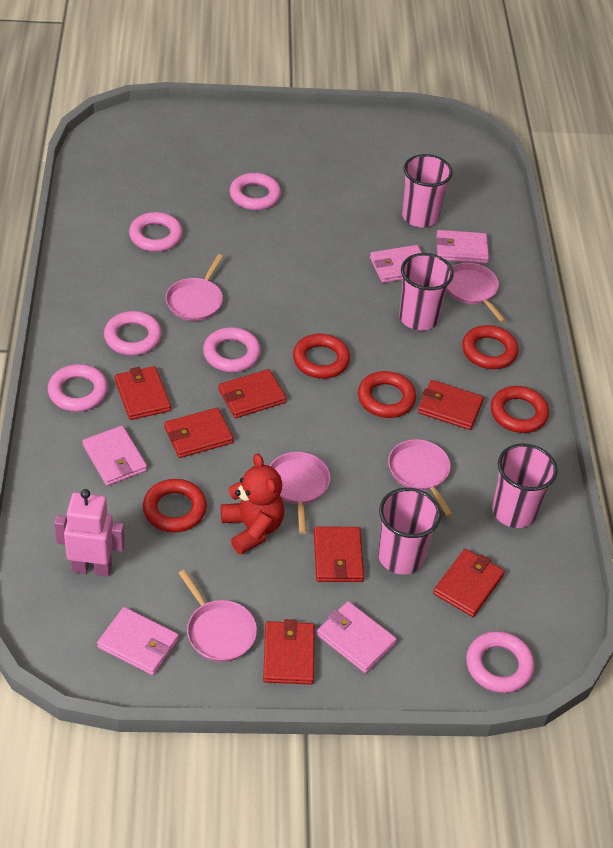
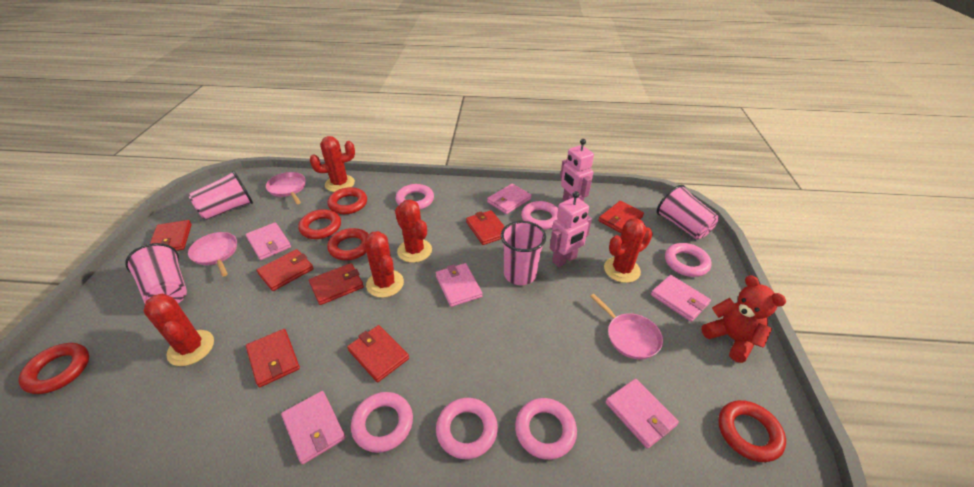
pink pan: 5 -> 3
pink robot: 1 -> 2
pink wallet: 5 -> 6
red cactus: 0 -> 5

